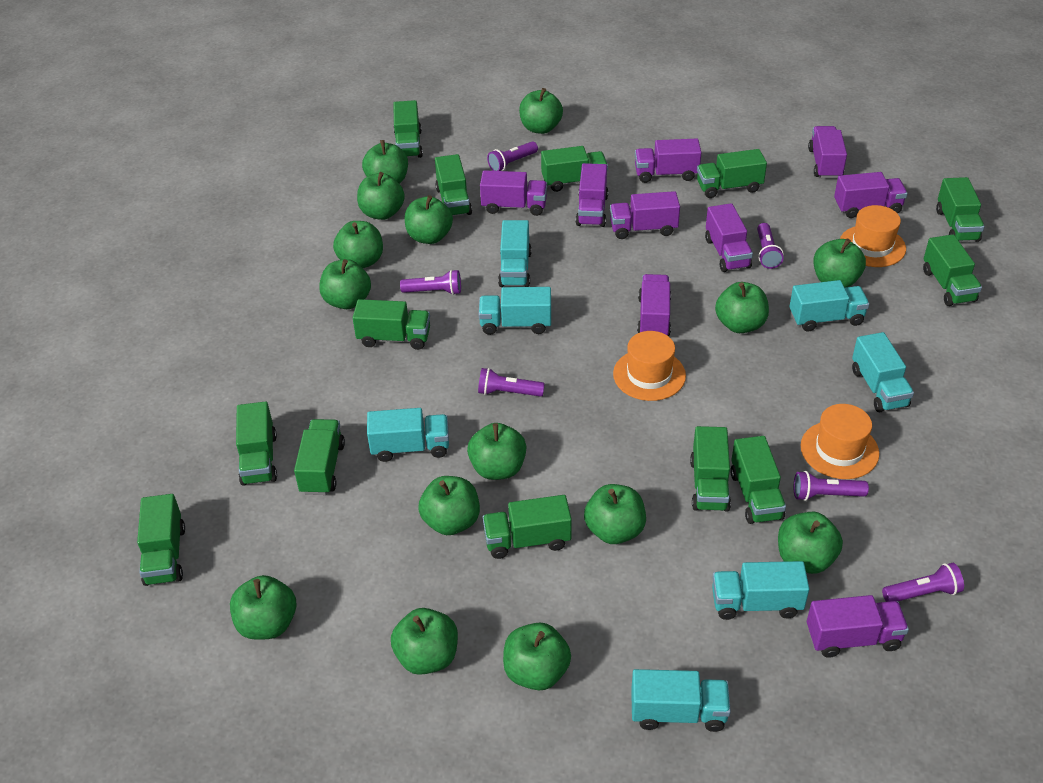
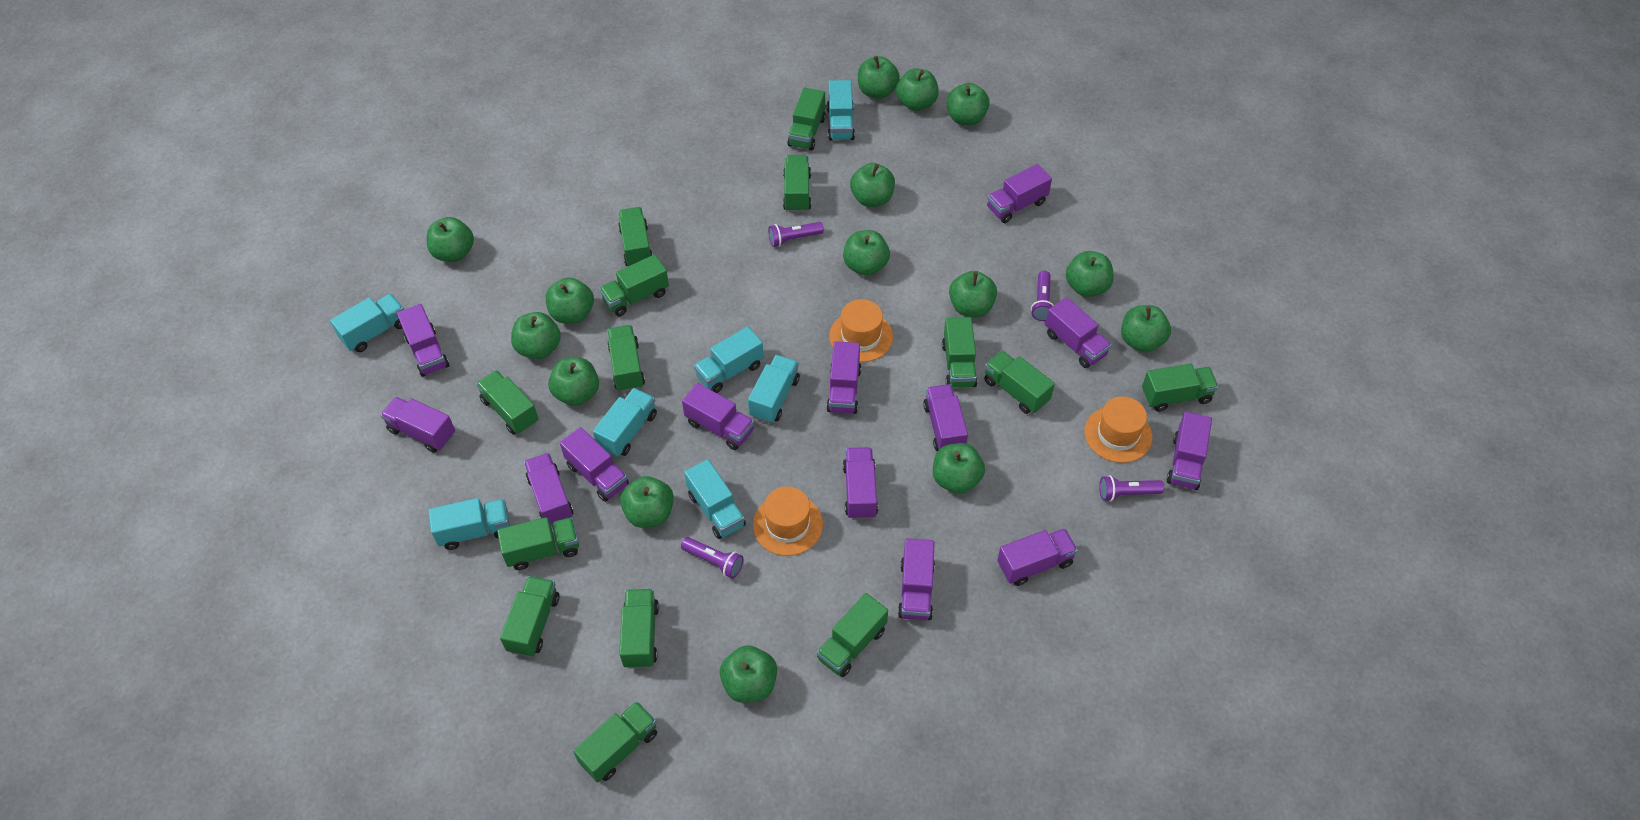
green truck: 13 -> 14
purple flashlight: 6 -> 4
purple truck: 9 -> 13

